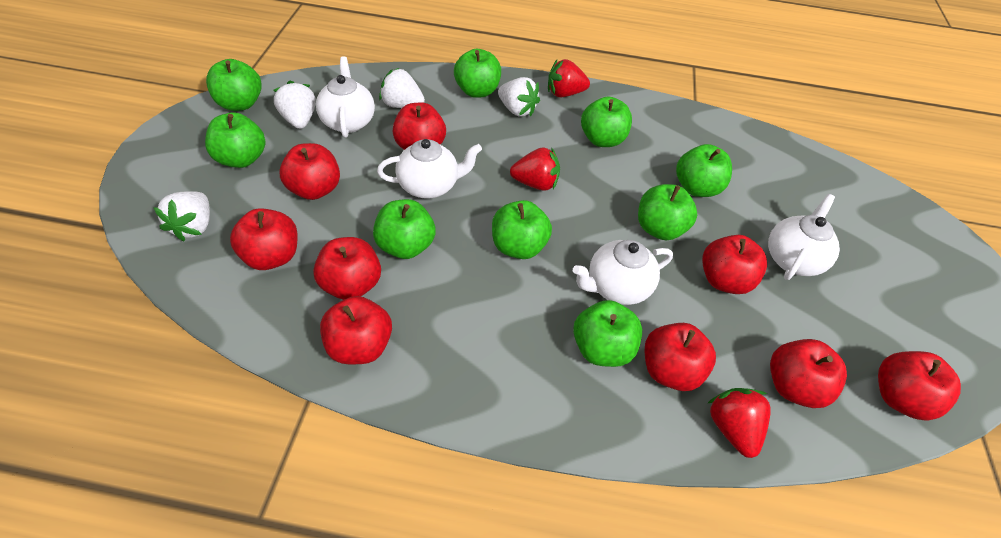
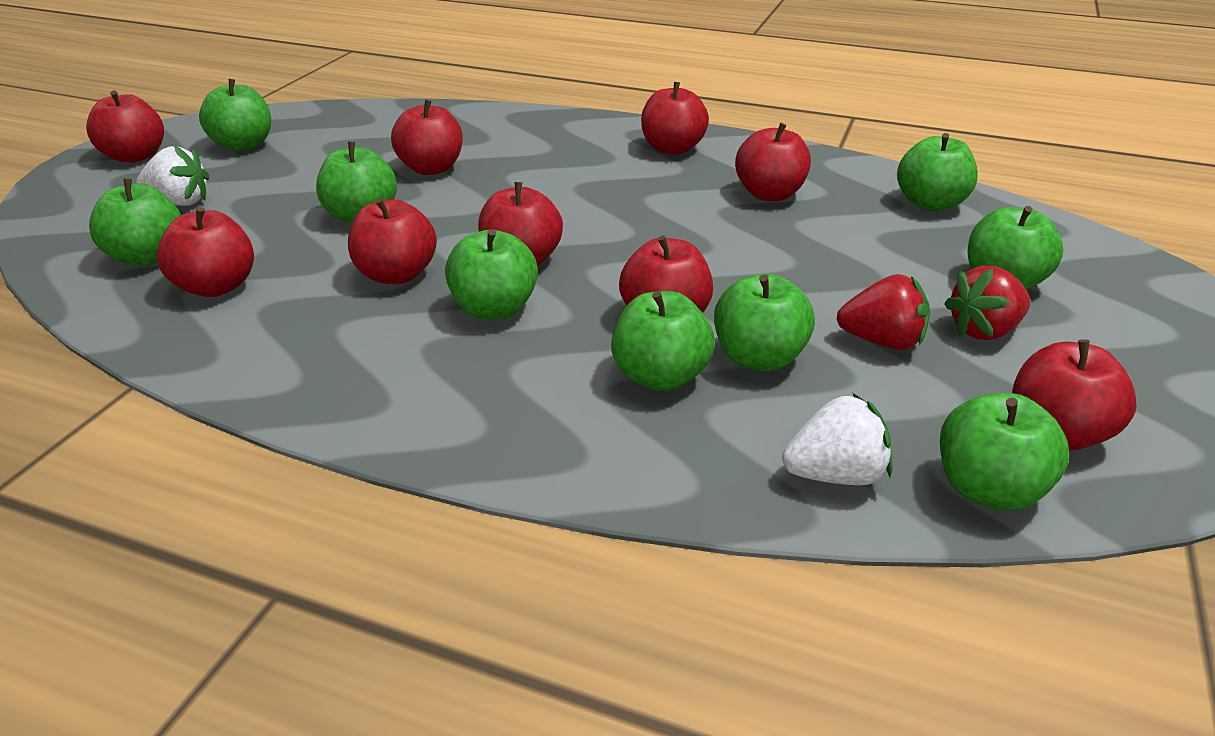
red strawberry: 3 -> 2
white strawberry: 4 -> 2
white teapot: 4 -> 0

